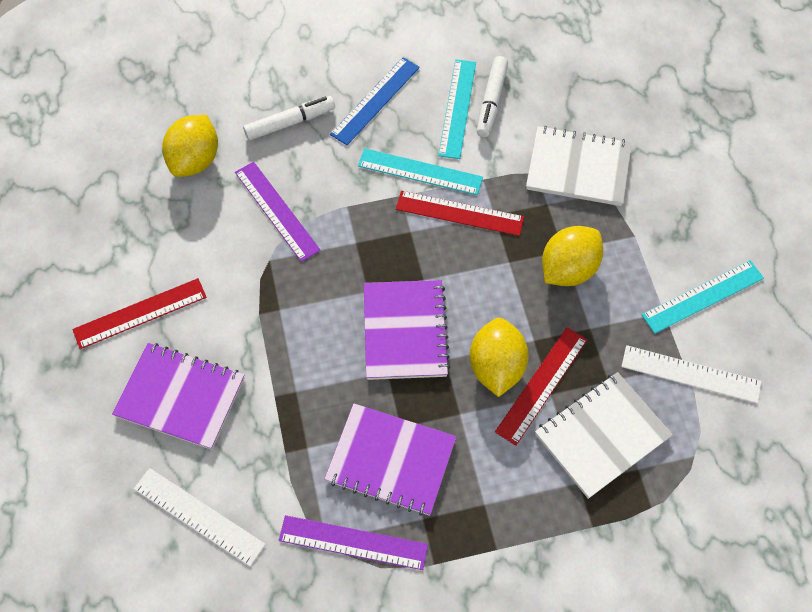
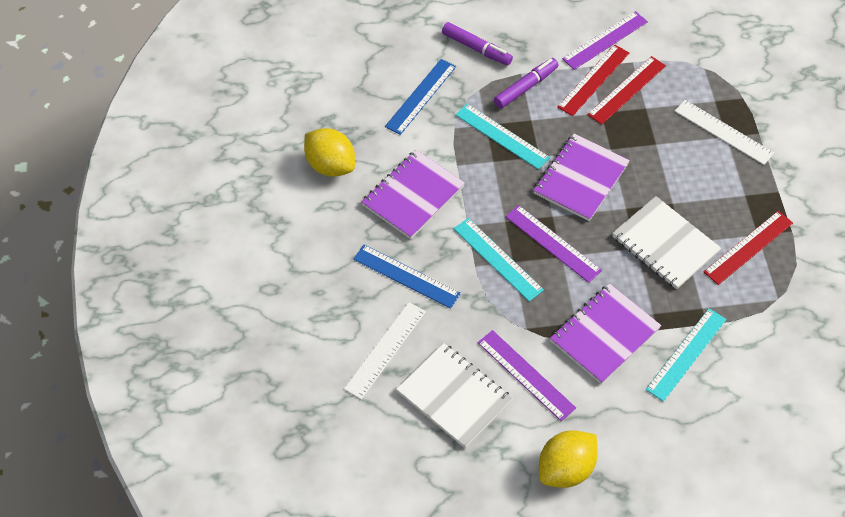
blue ruler: 1 -> 2
purple marker: 0 -> 2
purple ruler: 2 -> 3
white marker: 2 -> 0
yellow lemon: 3 -> 2

